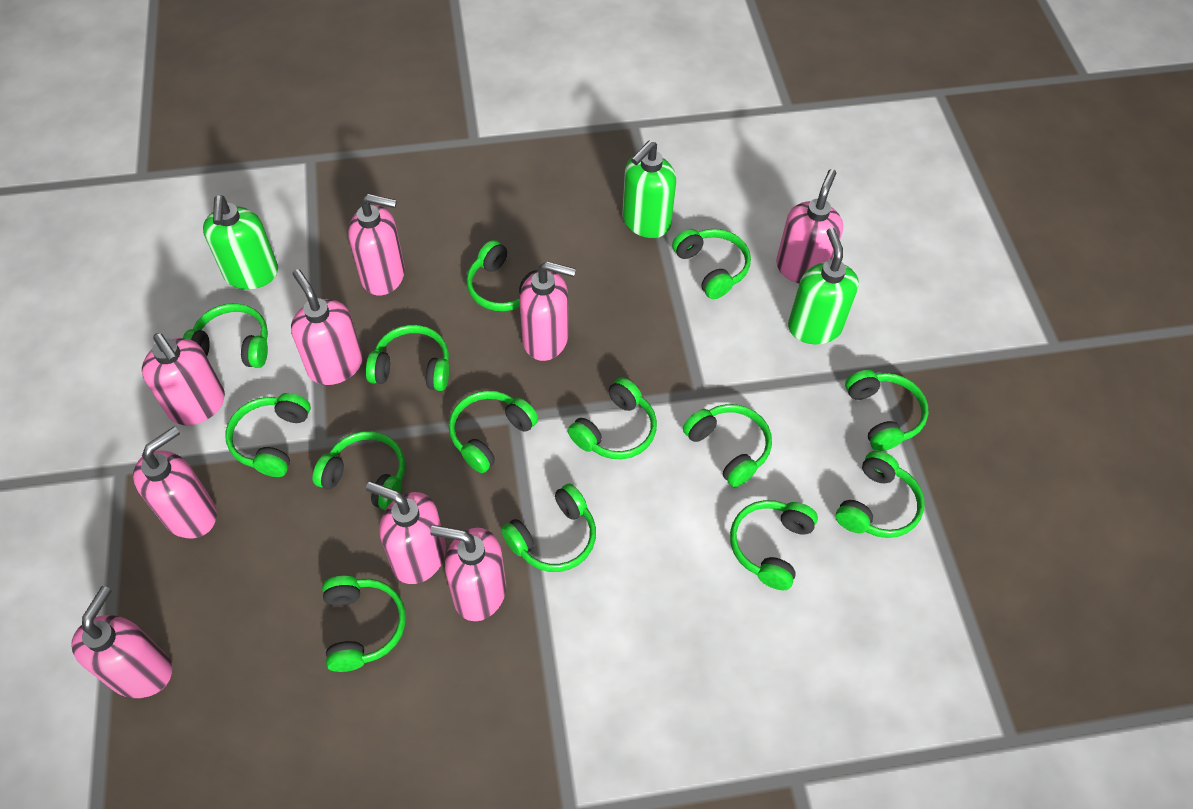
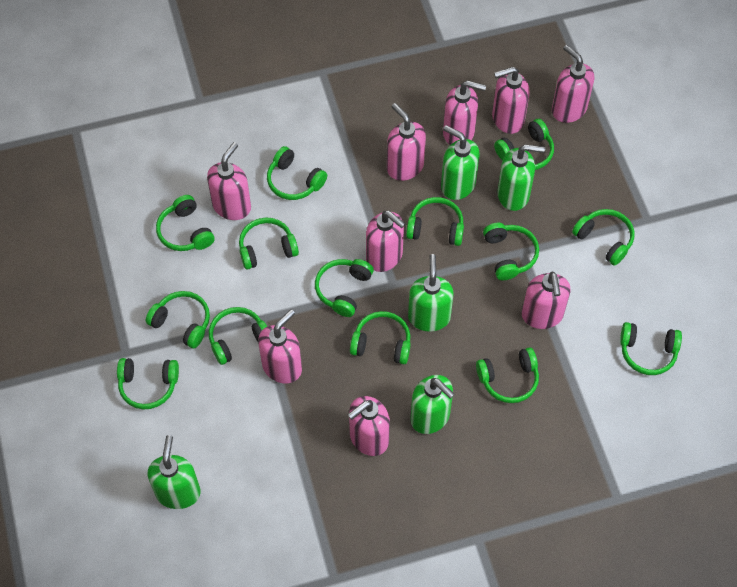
green soap dispenser: 3 -> 5

